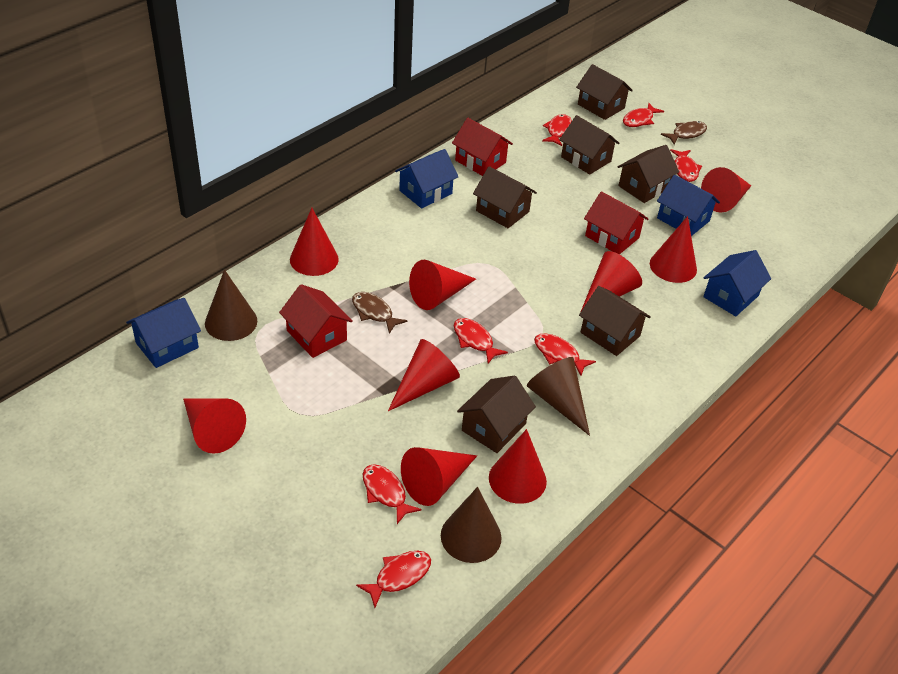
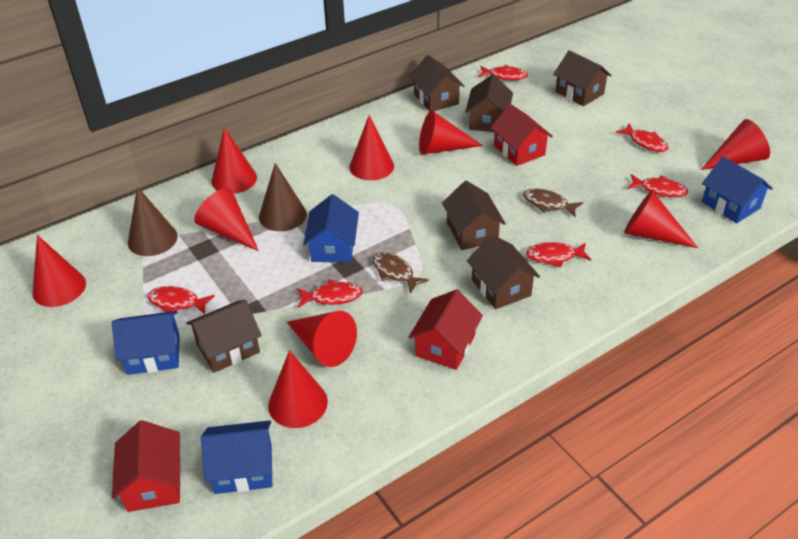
brown cone: 3 -> 2
red fish: 7 -> 6

